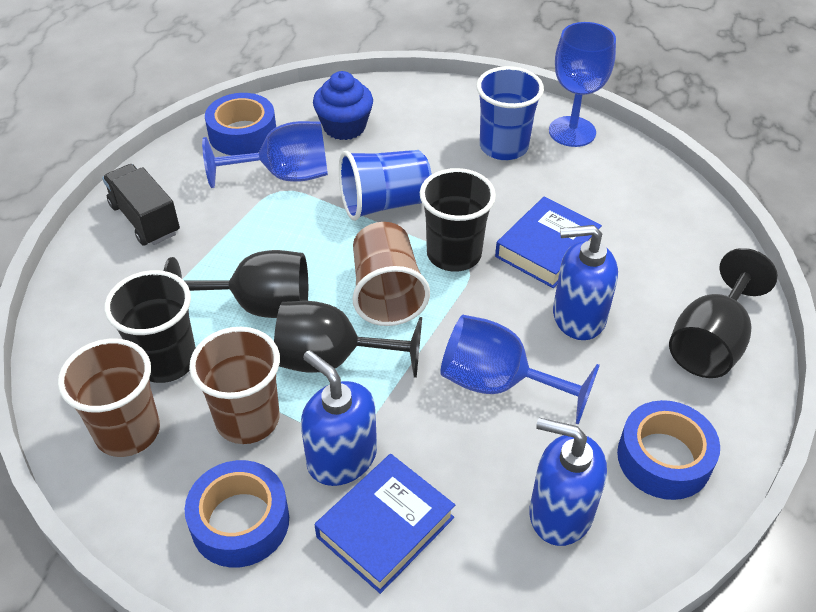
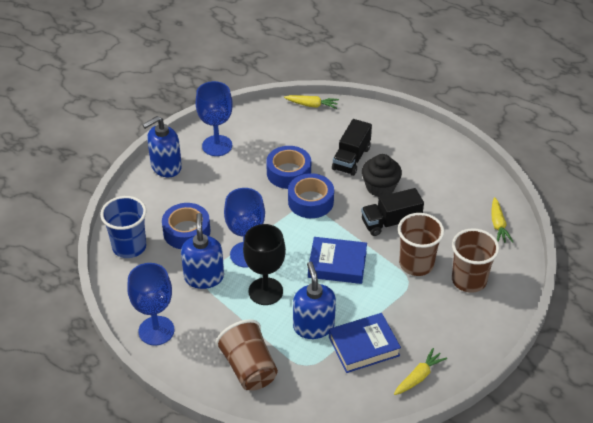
black cup: 2 -> 0
black cupcake: 0 -> 1
black goblet: 3 -> 1
black truck: 1 -> 2
blue cup: 2 -> 1
blue cupcake: 1 -> 0
yellow carrot: 0 -> 3

